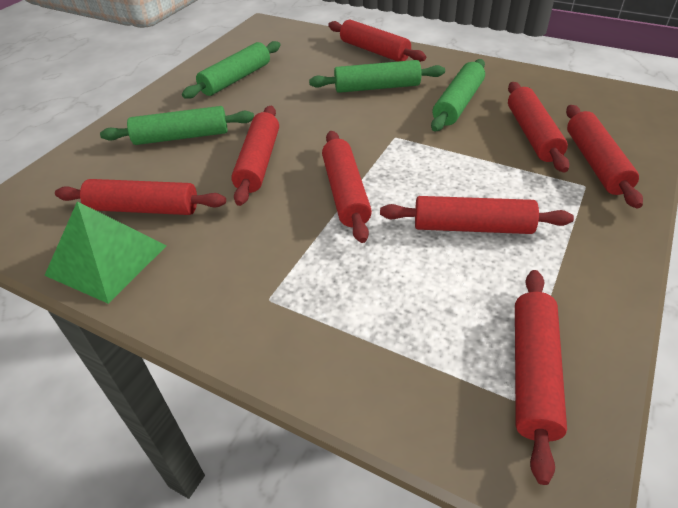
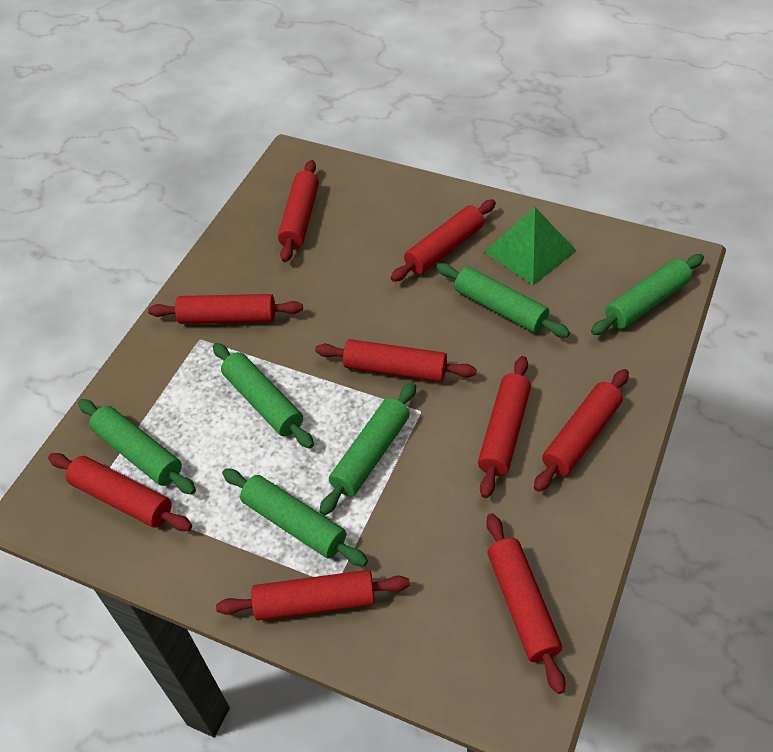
green rolling pin: 4 -> 6
red rolling pin: 8 -> 9

